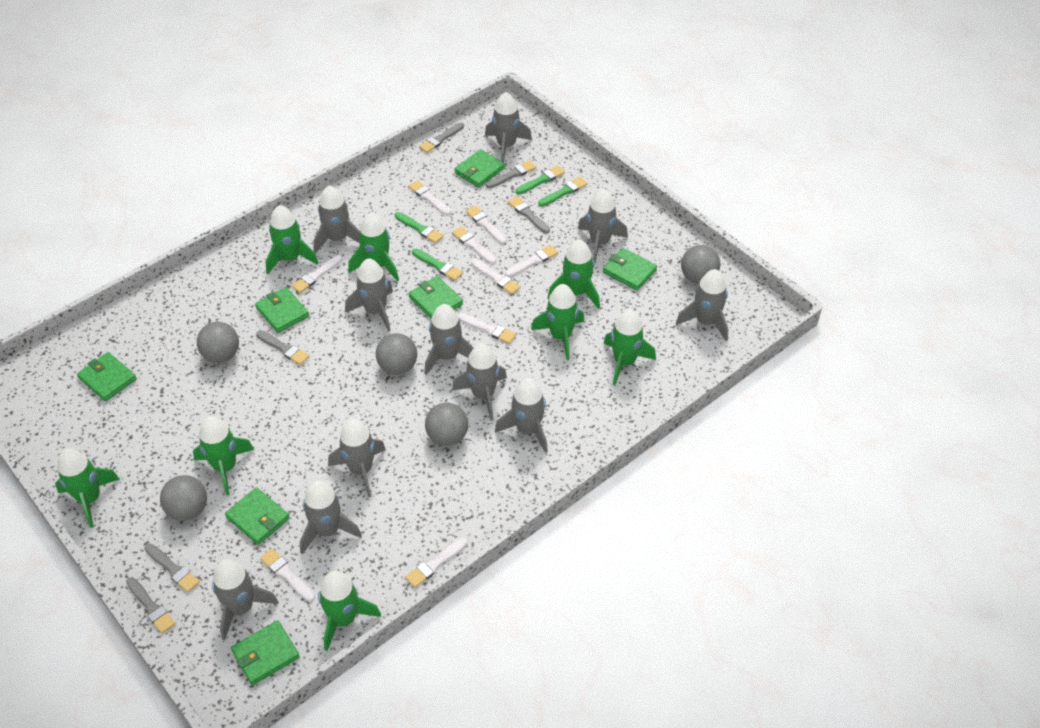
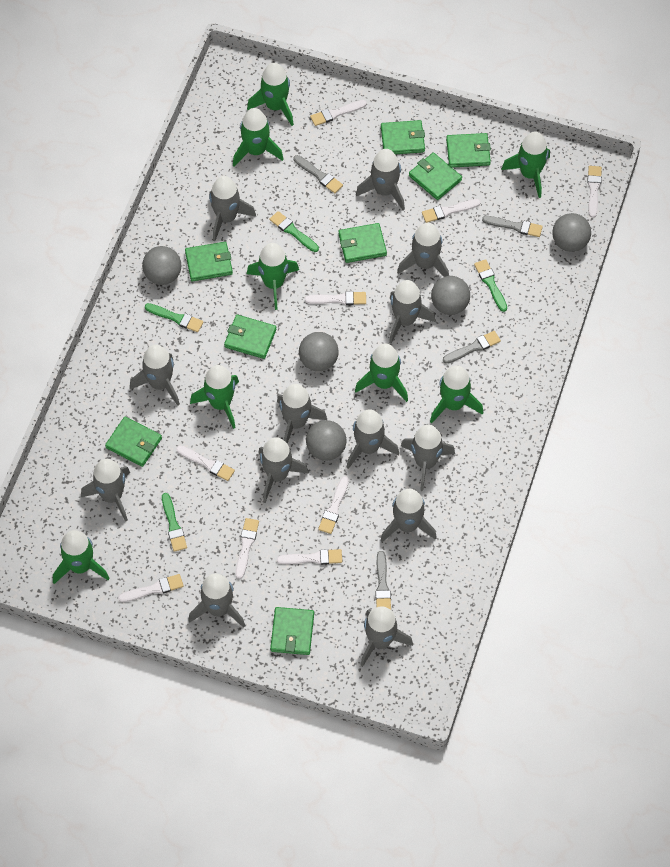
green wallet: 7 -> 8
grey brush: 6 -> 4
grey rocket: 11 -> 13

